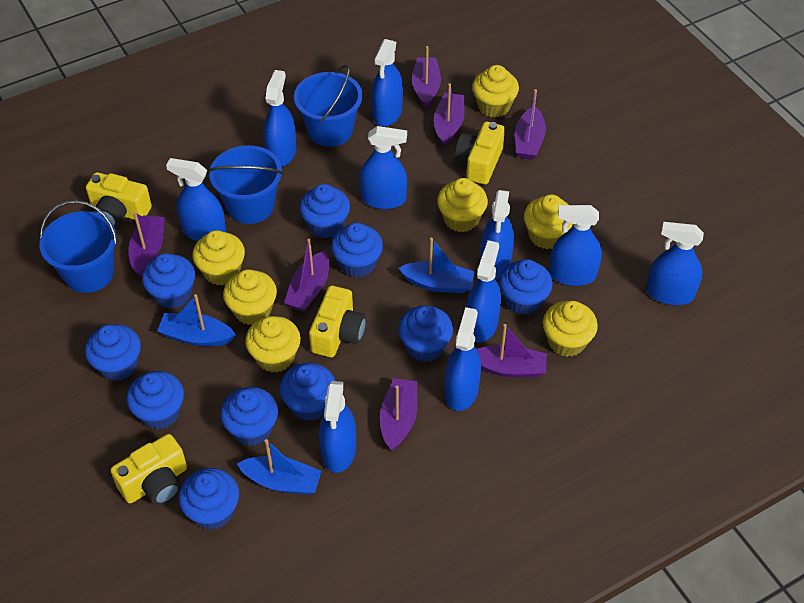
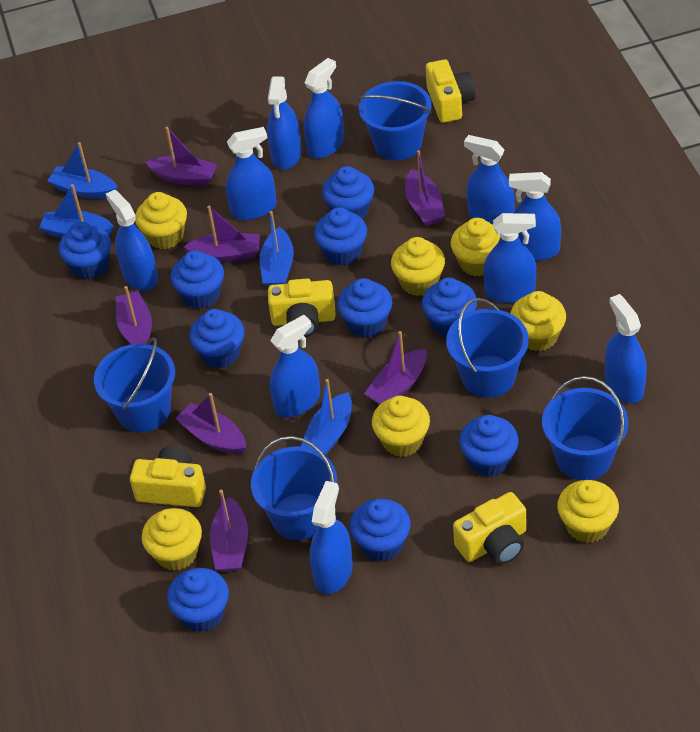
blue boat: 3 -> 4
blue bucket: 3 -> 5

